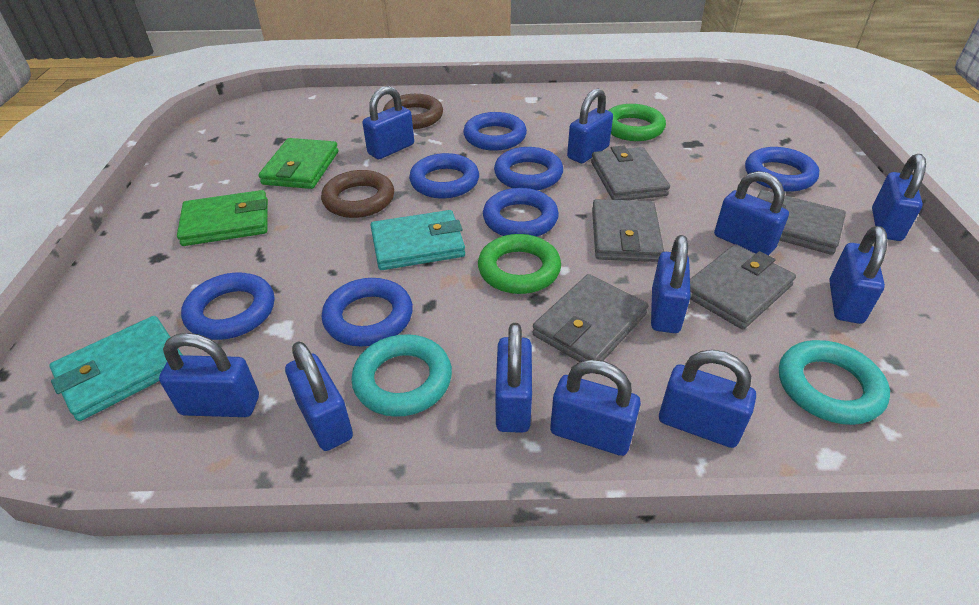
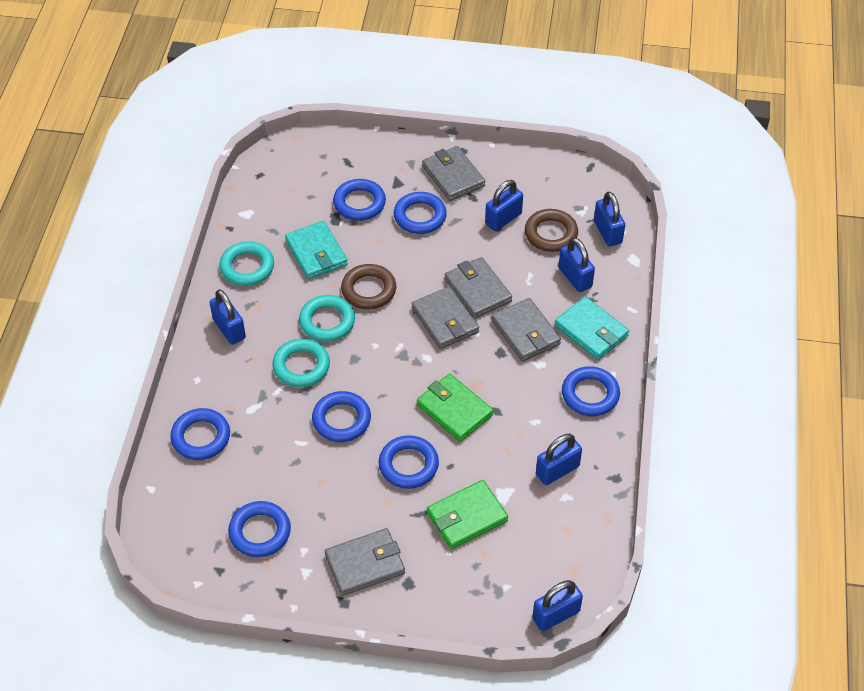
blue padlock: 11 -> 6
green ring: 2 -> 0
turquoise ring: 2 -> 3

